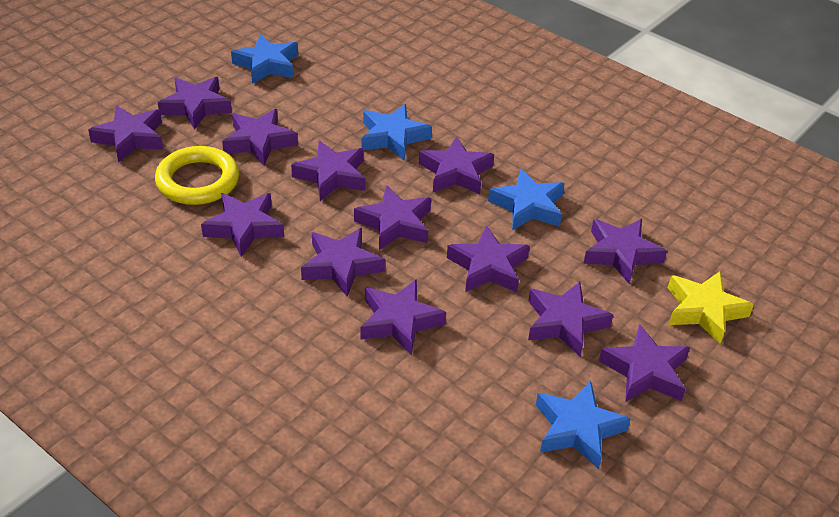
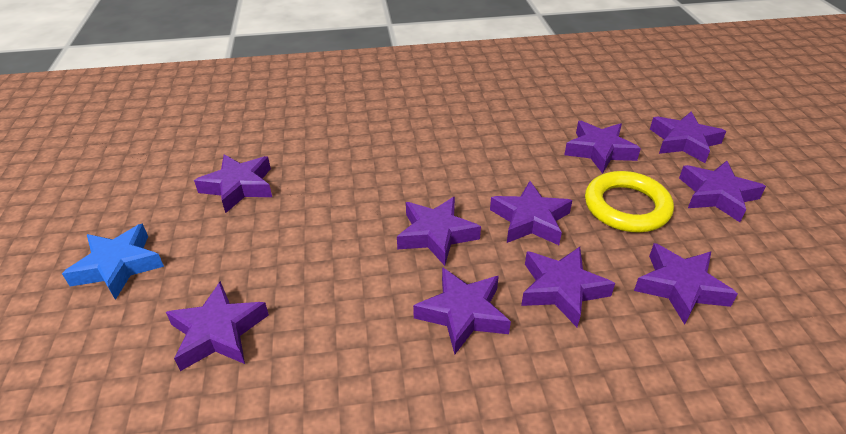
blue star: 4 -> 1
purple star: 13 -> 10
yellow star: 1 -> 0

